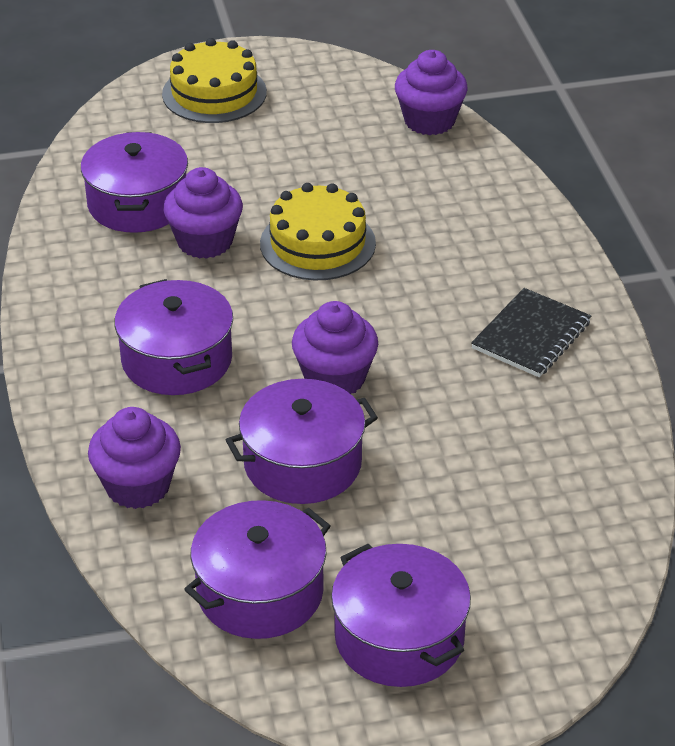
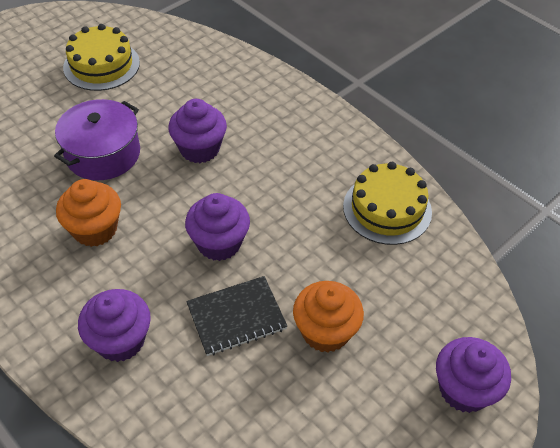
orange cupcake: 0 -> 2
purple pot: 5 -> 1

